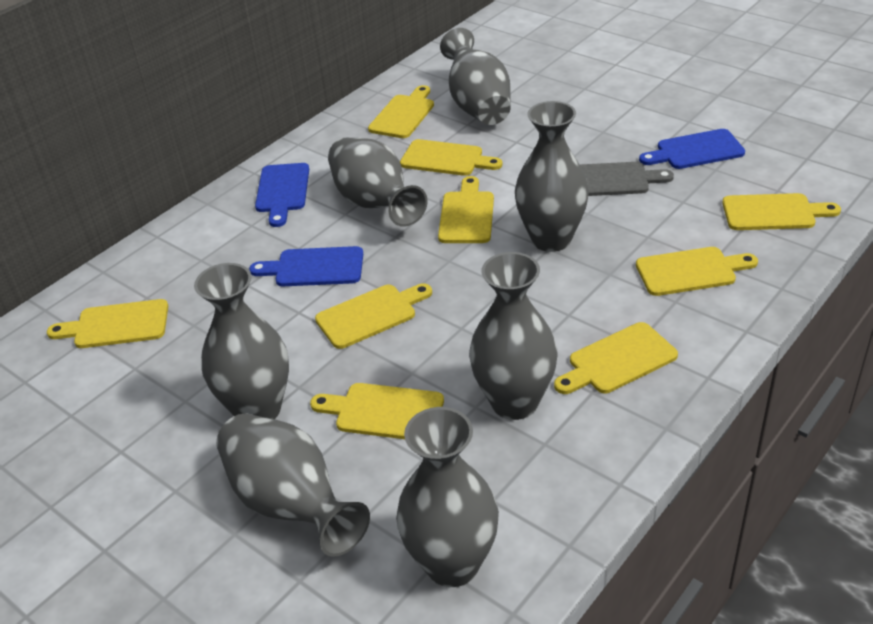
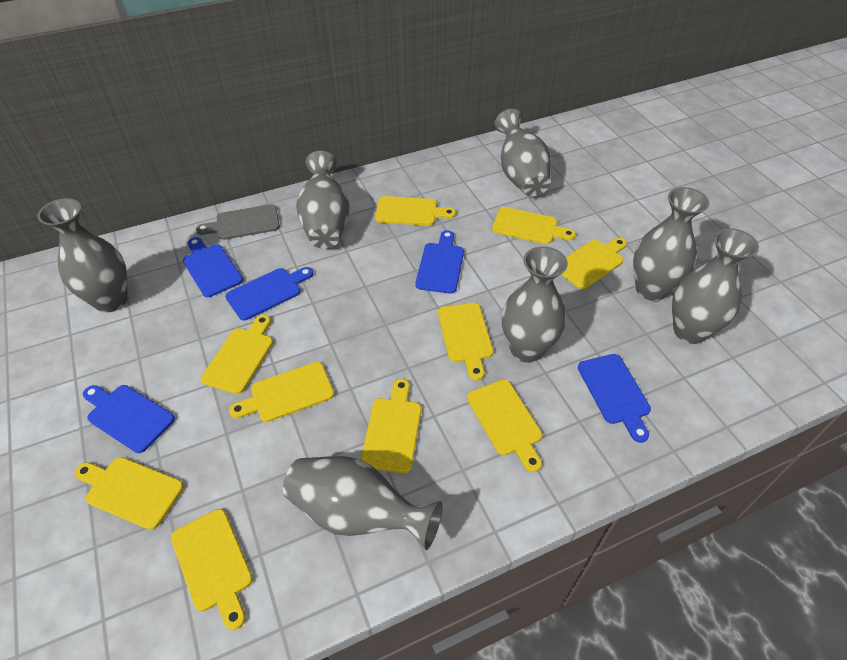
blue cutting board: 3 -> 5
yellow cutting board: 9 -> 10

